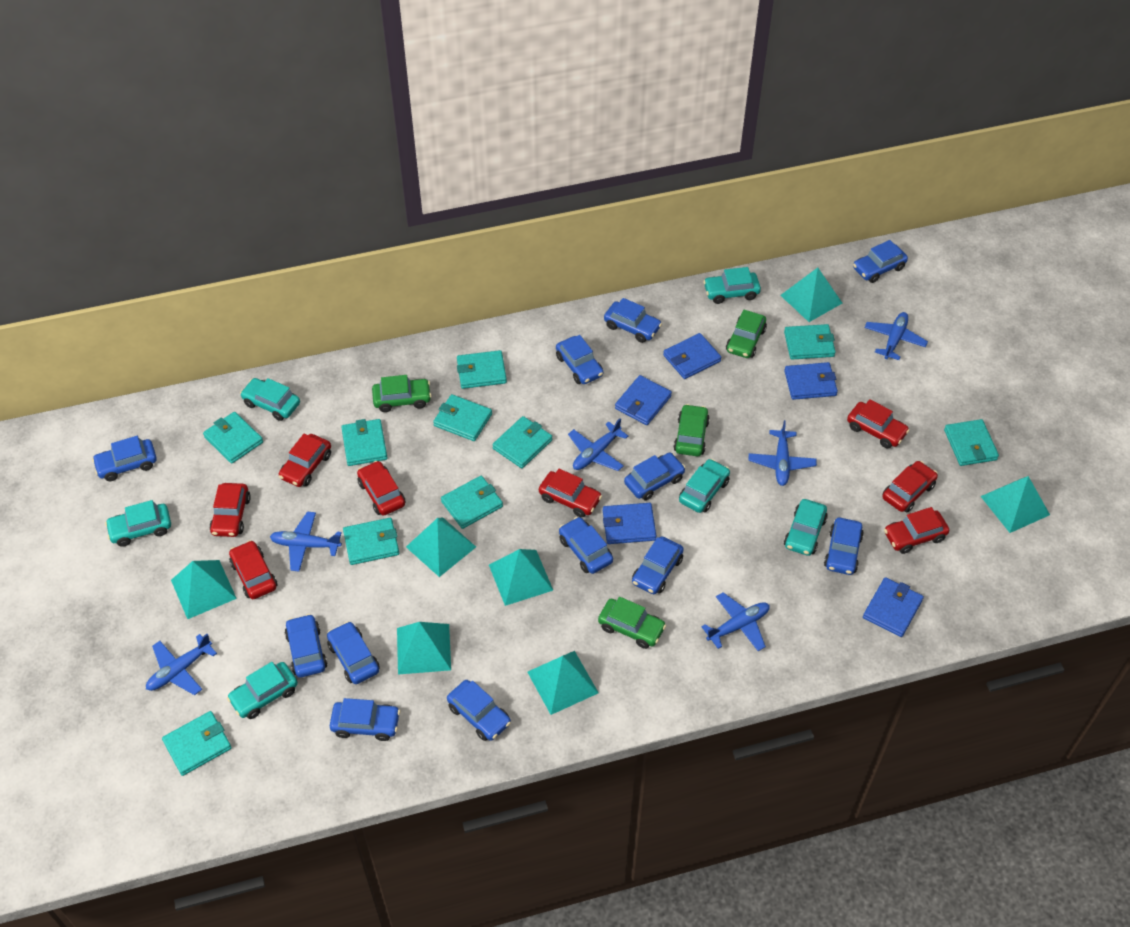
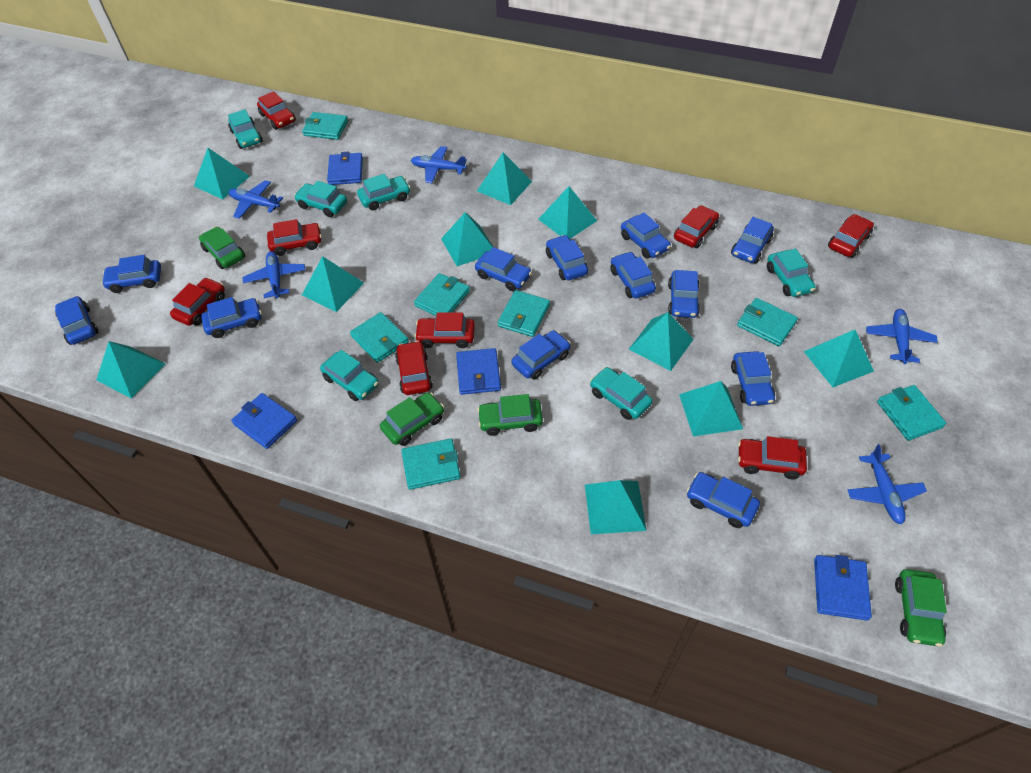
blue plane: 6 -> 5
blue wallet: 5 -> 4
turquoise pyramid: 7 -> 10
turquoise wallet: 10 -> 7

